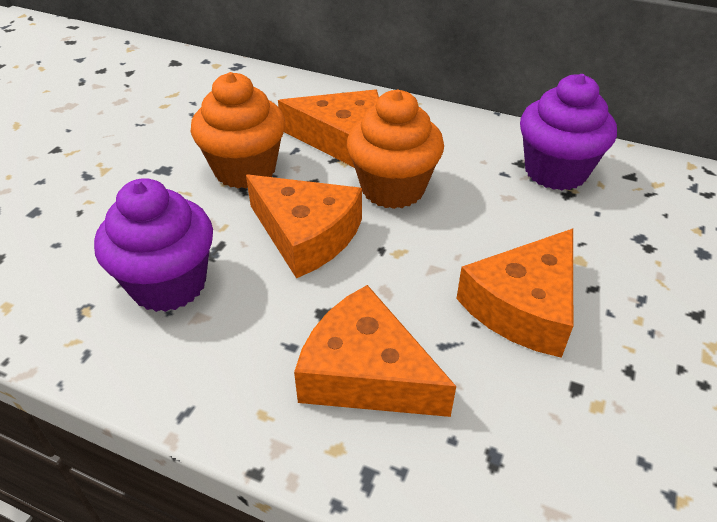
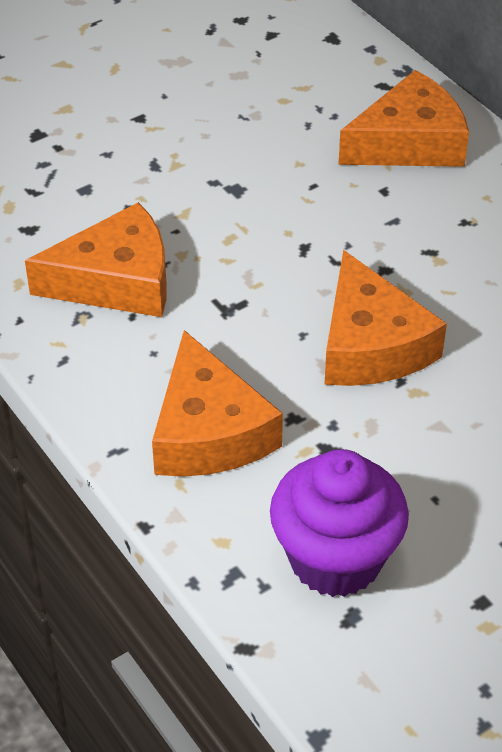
orange cupcake: 2 -> 0
purple cupcake: 2 -> 1

